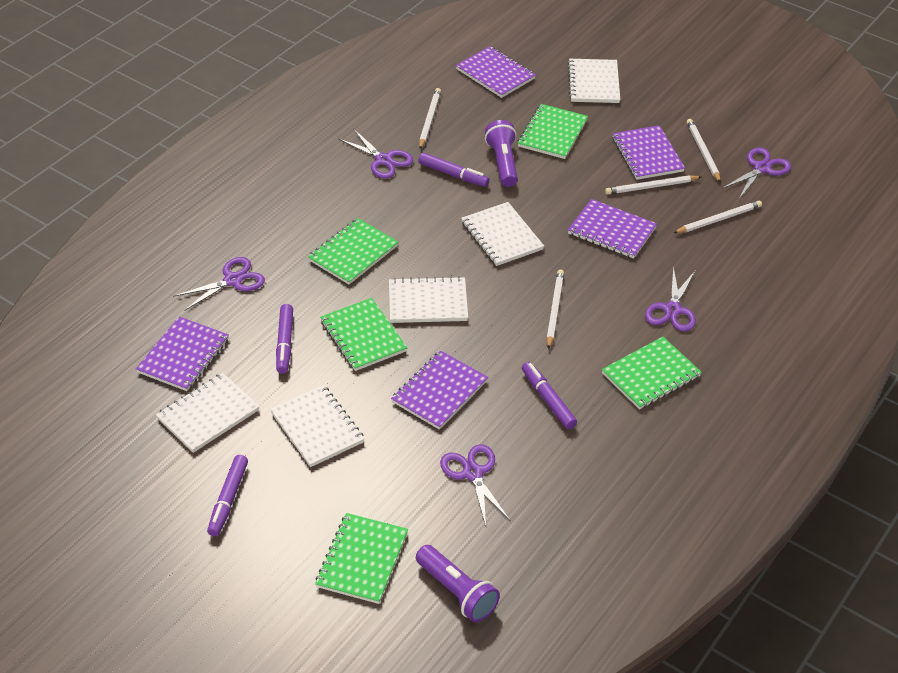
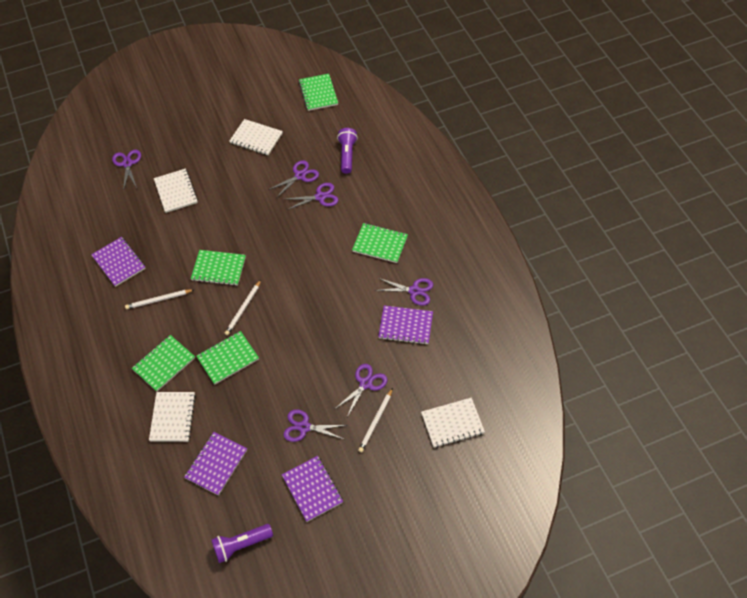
purple marker: 4 -> 0
purple notebook: 5 -> 4
purple scissors: 5 -> 6
white notebook: 5 -> 4
white pencil: 5 -> 3

